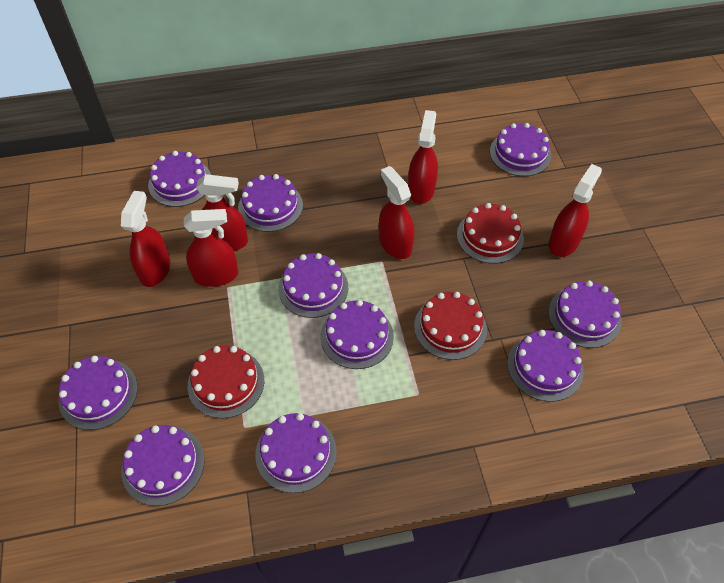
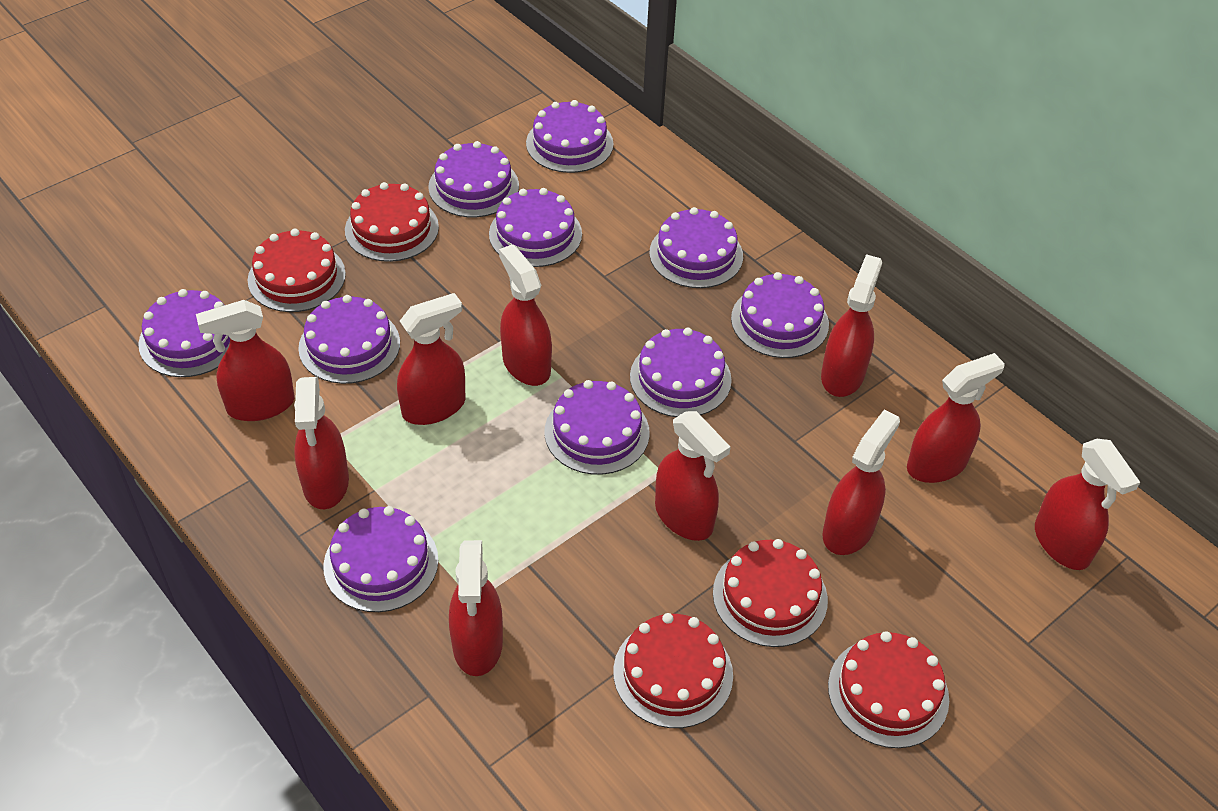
red cake: 3 -> 5
red spray bottle: 6 -> 10

